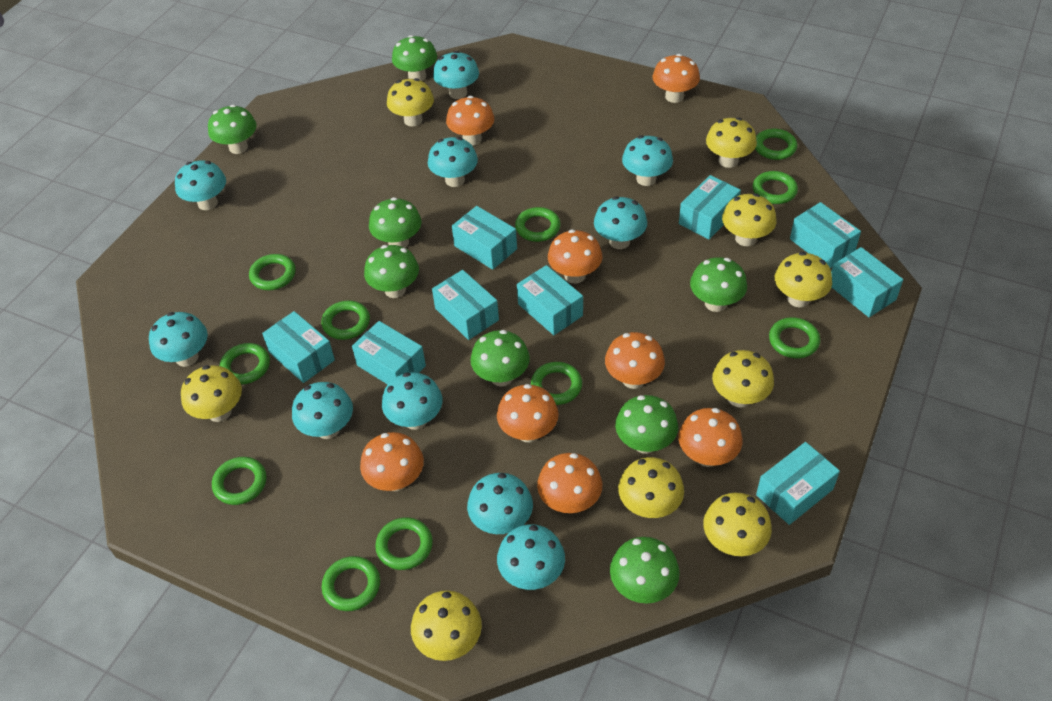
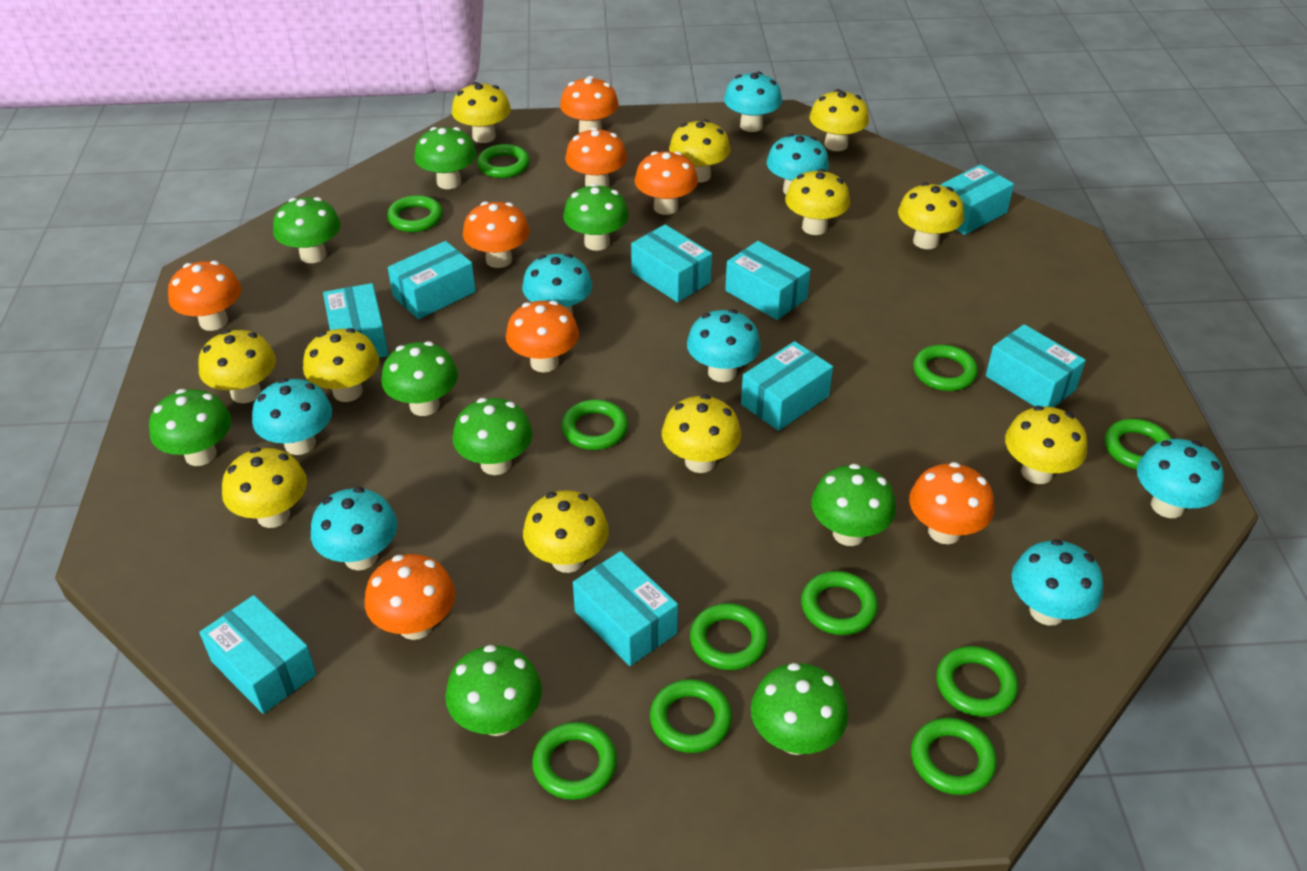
green mushroom: 8 -> 9
turquoise mushroom: 10 -> 8
yellow mushroom: 9 -> 11

